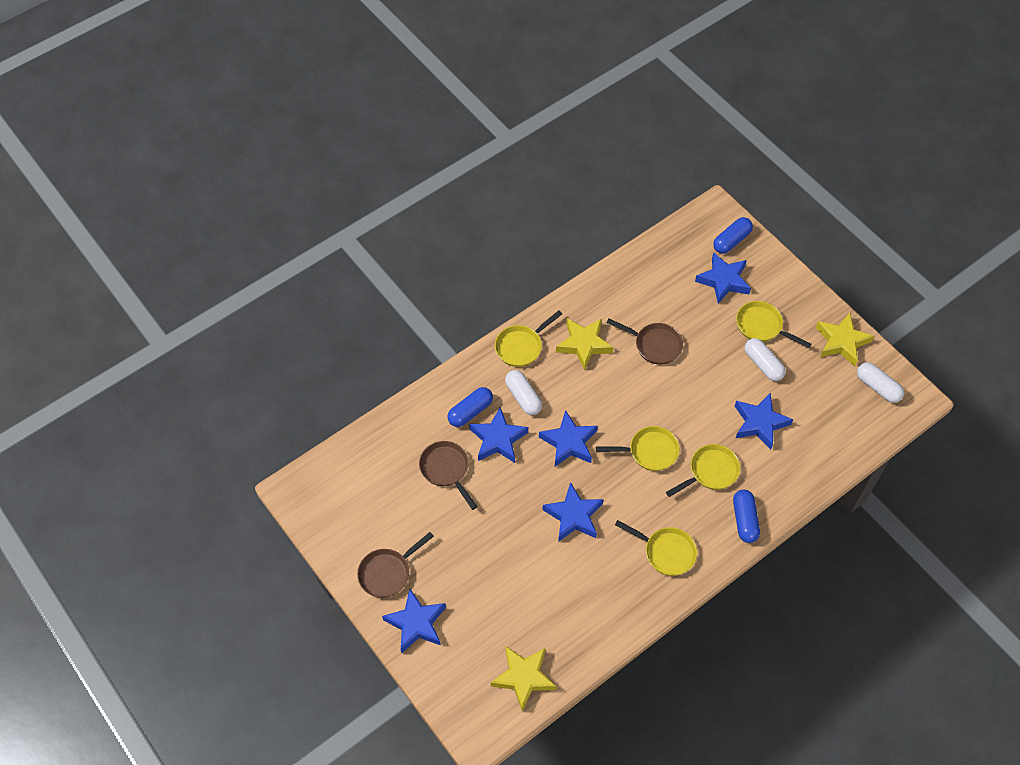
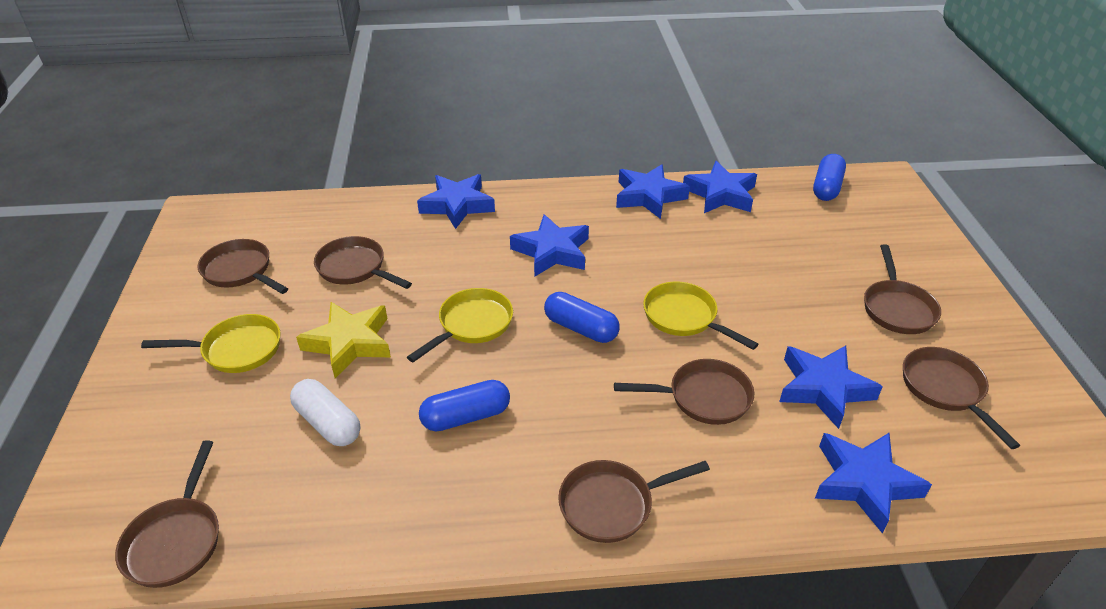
brown pan: 3 -> 7
white capsule: 3 -> 1
yellow pan: 5 -> 3
yellow star: 3 -> 1

